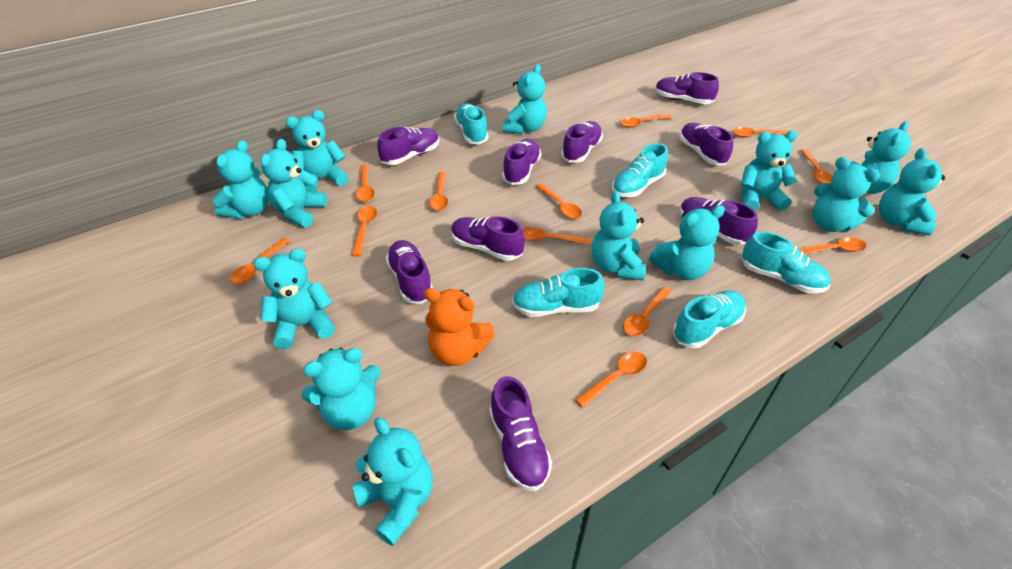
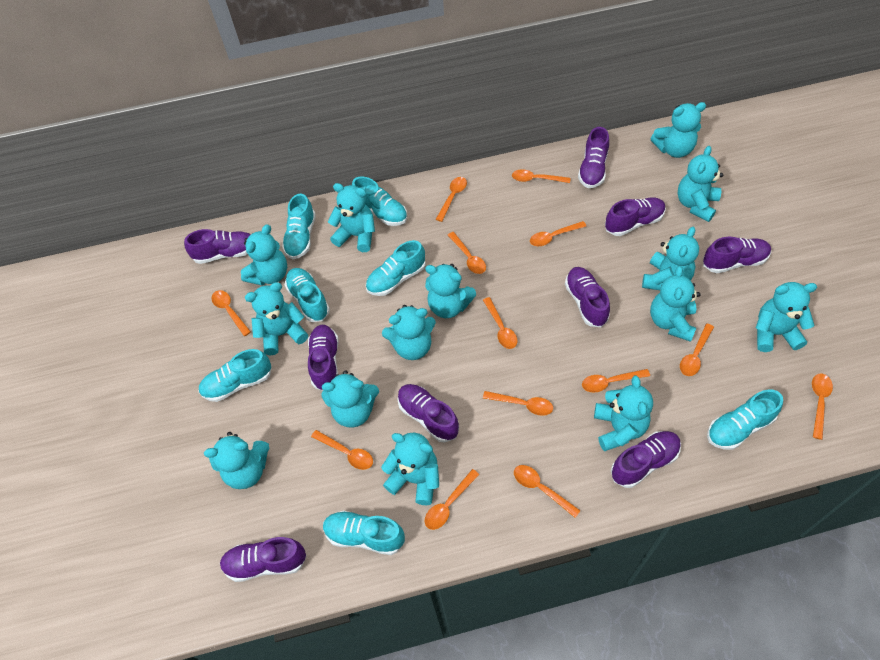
orange spoon: 12 -> 13
orange teddy bear: 1 -> 0
turquoise shoe: 5 -> 7
turquoise teddy bear: 13 -> 14

